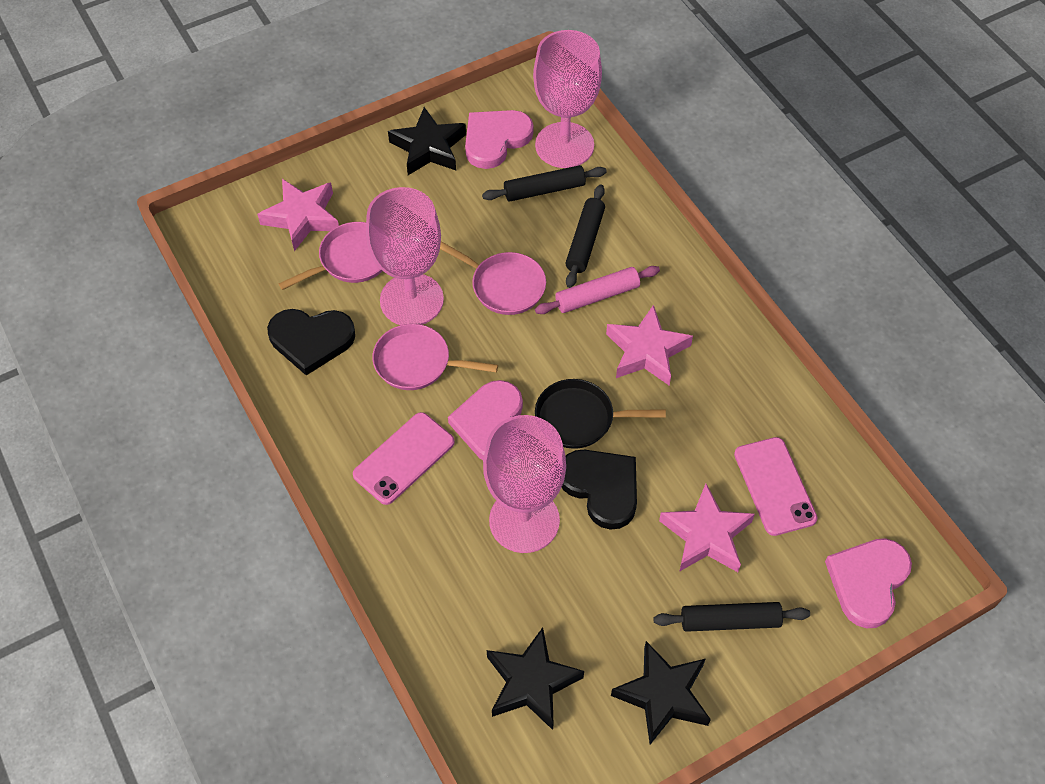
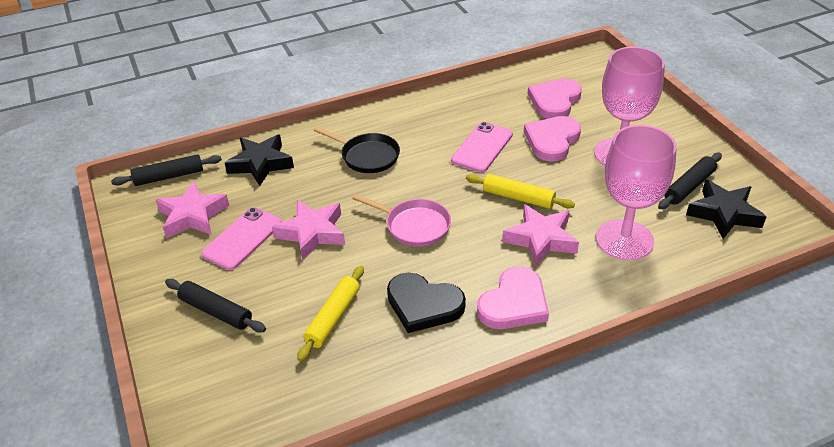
black heart: 2 -> 1
black star: 3 -> 2
pink goblet: 3 -> 2
pink pan: 3 -> 1
pink rolling pin: 1 -> 0
yellow rolling pin: 0 -> 2

